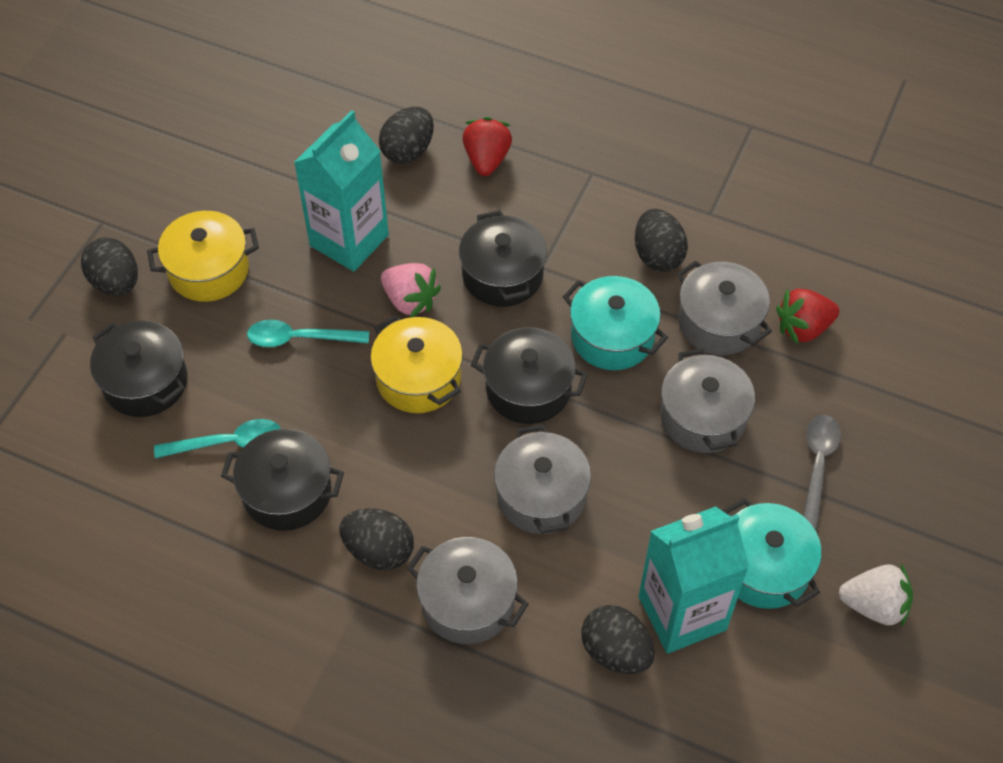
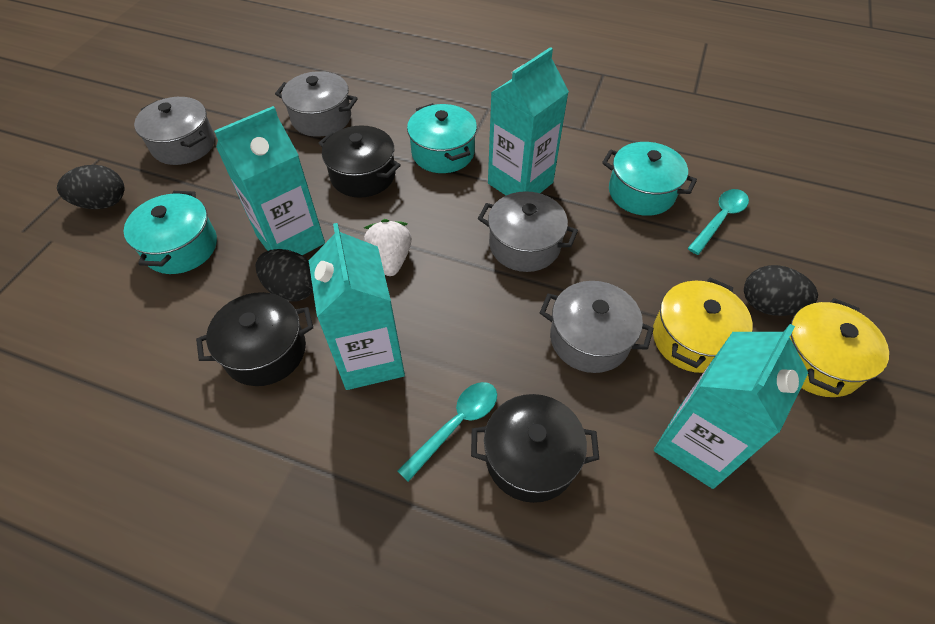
black egg: 5 -> 3
black pot: 4 -> 3
grey spoon: 1 -> 0
pink strawberry: 1 -> 0
red strawberry: 2 -> 0
turquoise carton: 2 -> 4
turquoise pot: 2 -> 3

